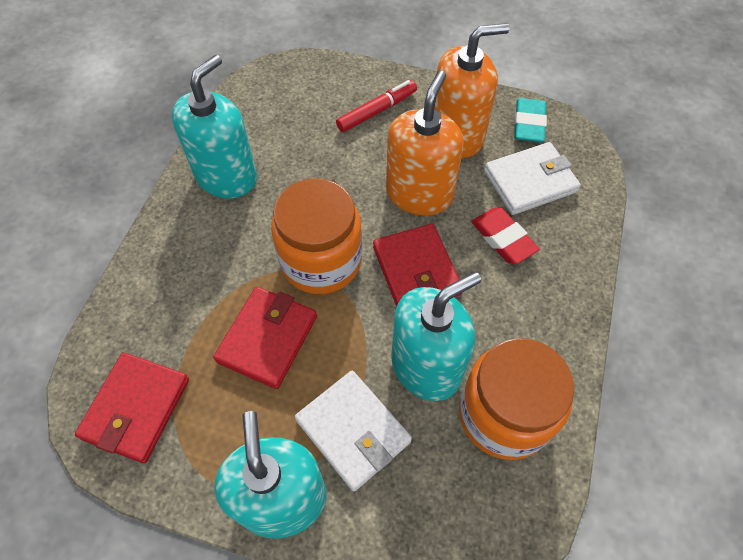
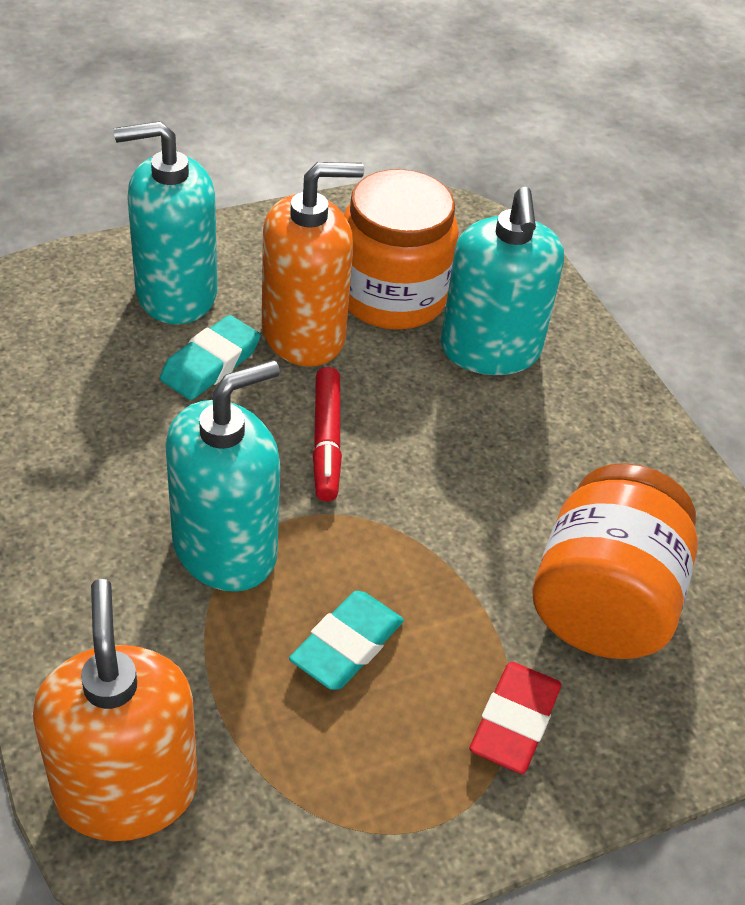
red wallet: 3 -> 0
turquoise eraser: 1 -> 2
white wallet: 2 -> 0

